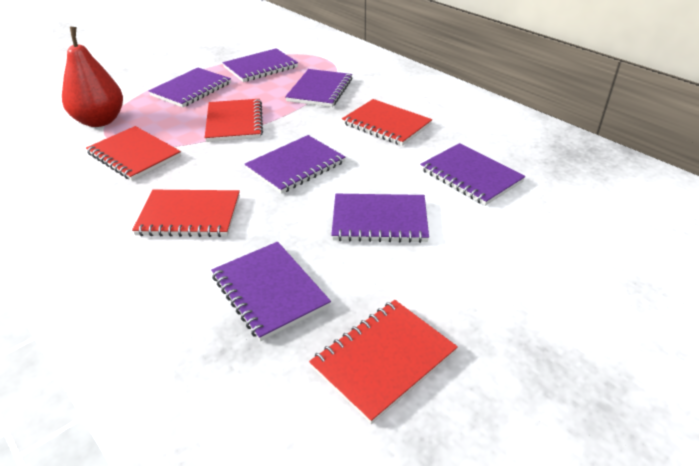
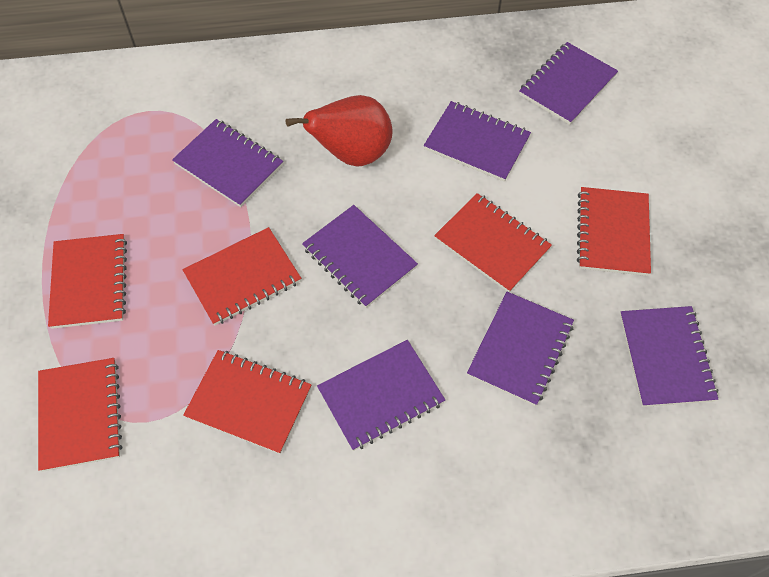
red notebook: 5 -> 6

